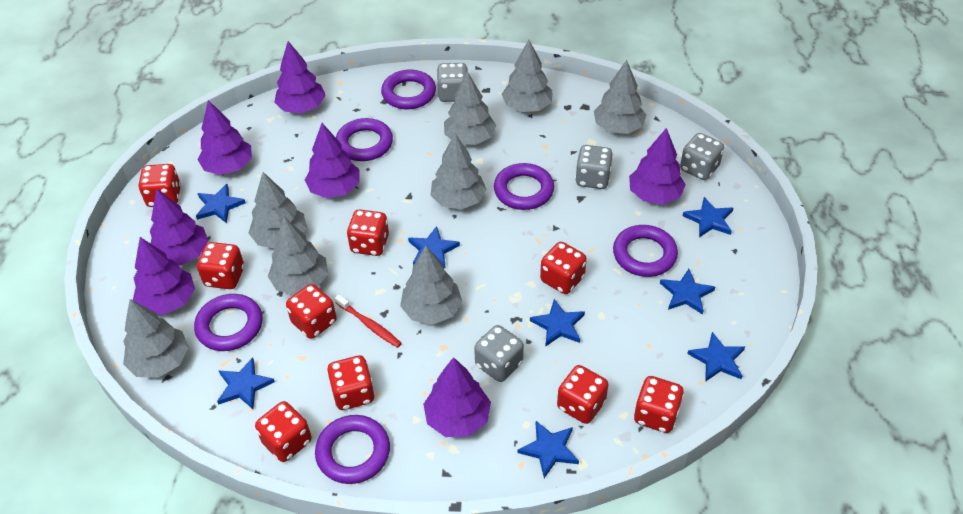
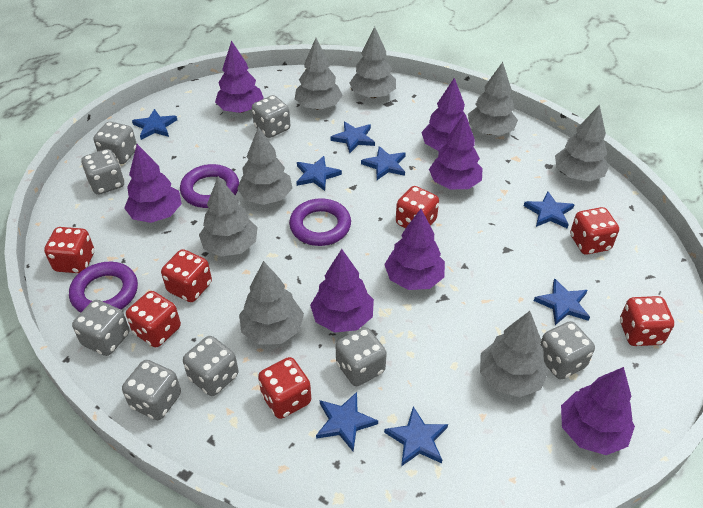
grey dice: 4 -> 8
purple ring: 6 -> 3
red dice: 9 -> 7
red toothbrush: 1 -> 0

